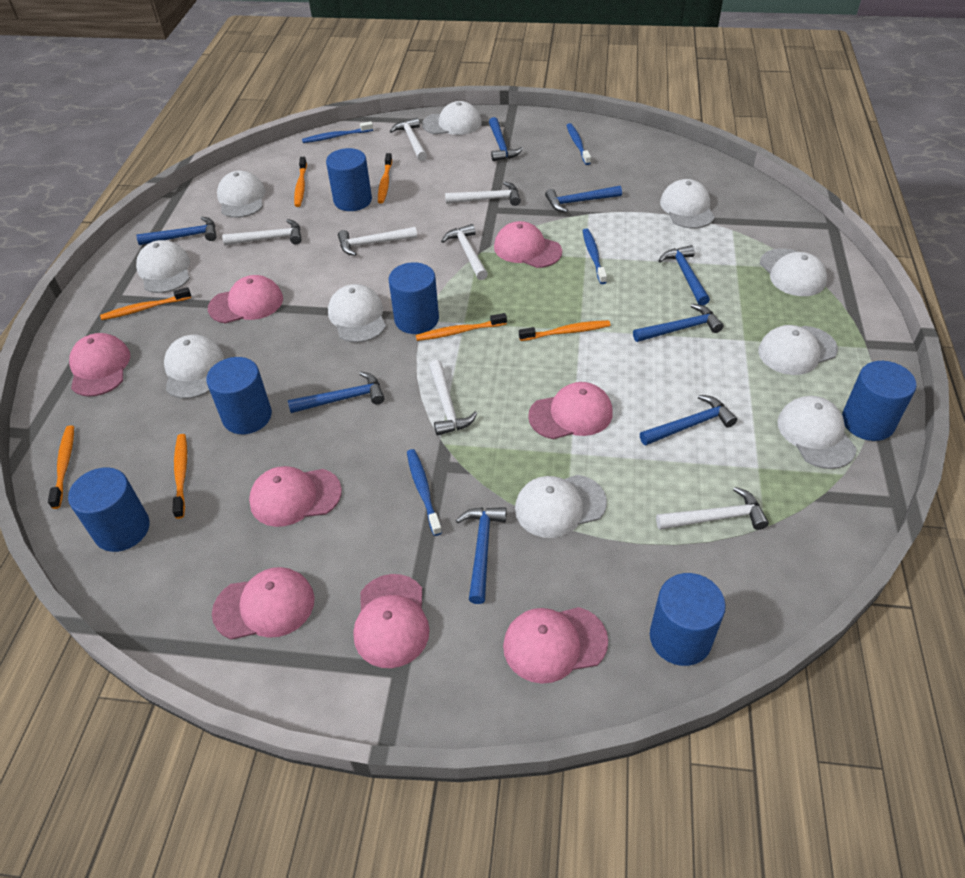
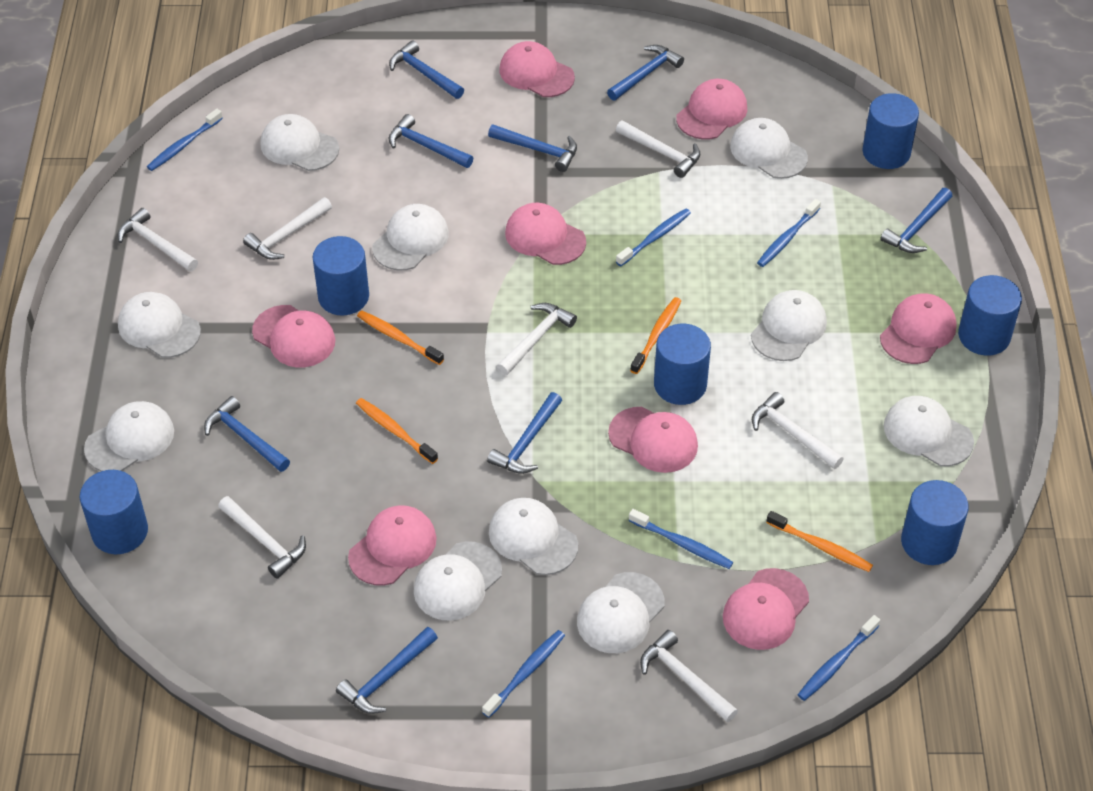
blue toothbrush: 4 -> 6
orange toothbrush: 7 -> 4

